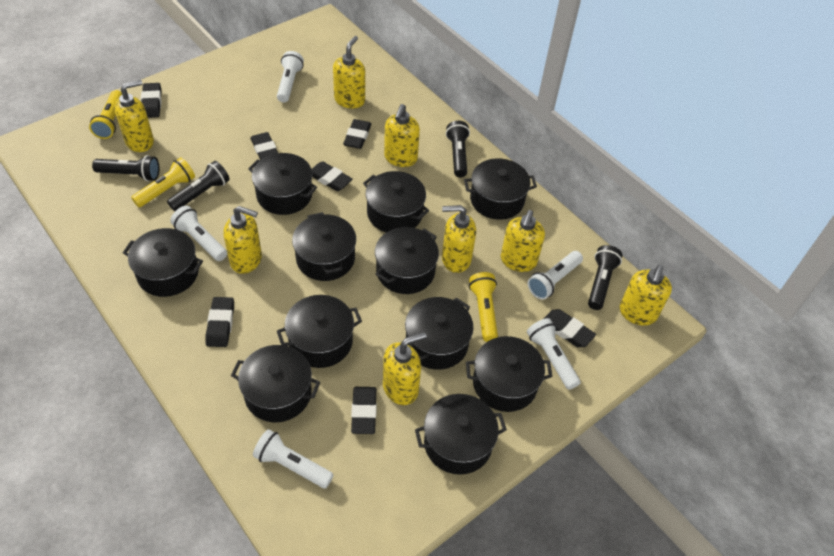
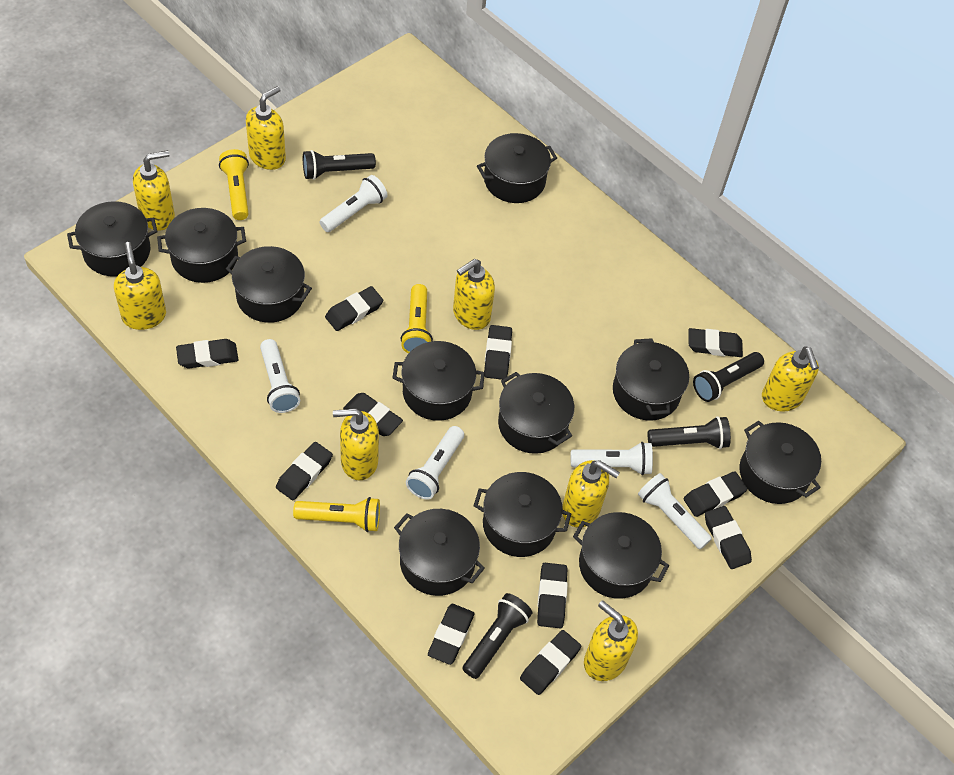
black eraser: 7 -> 11

